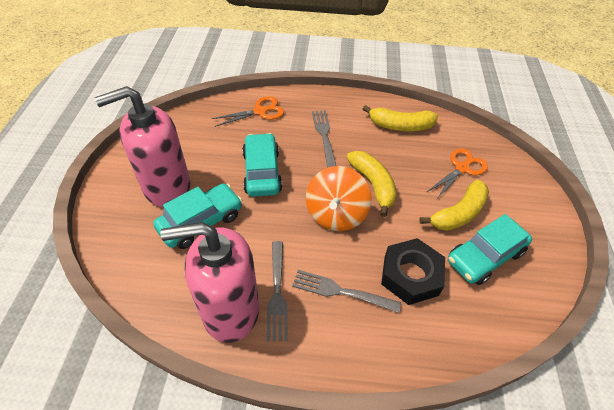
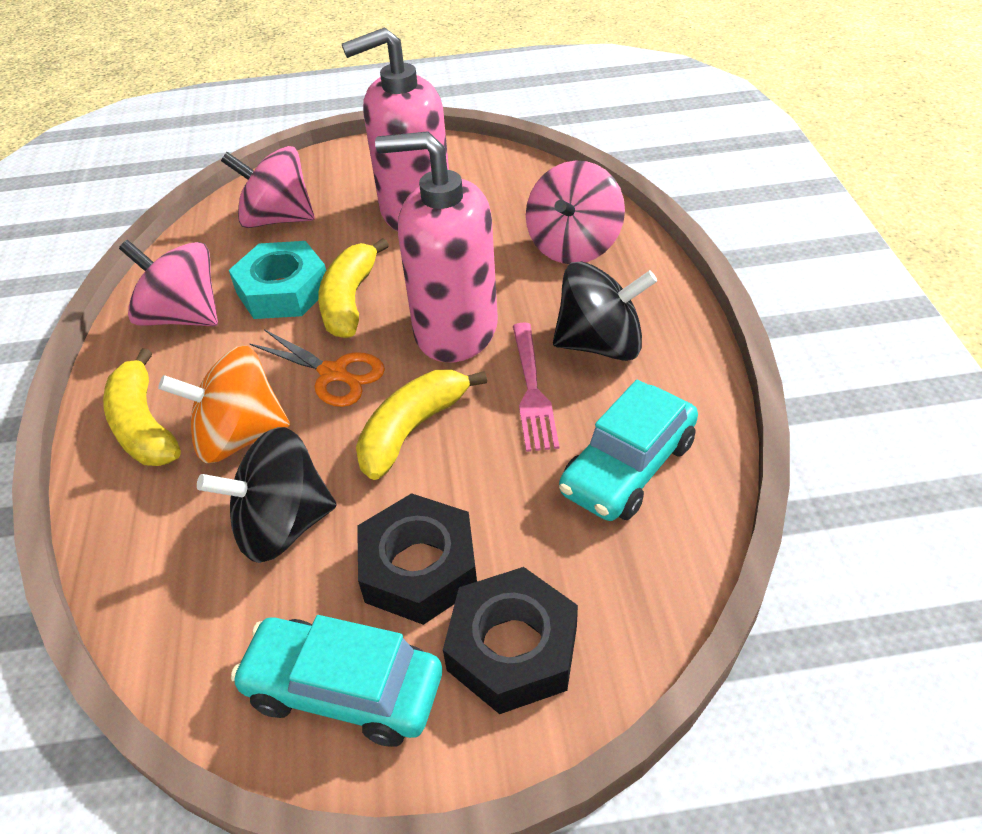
black nut: 1 -> 2
black spinning top: 0 -> 2
grey fork: 3 -> 0
orange scissors: 2 -> 1
pink fork: 0 -> 1
pink spinning top: 0 -> 3
turquoise car: 3 -> 2
turquoise nut: 0 -> 1

